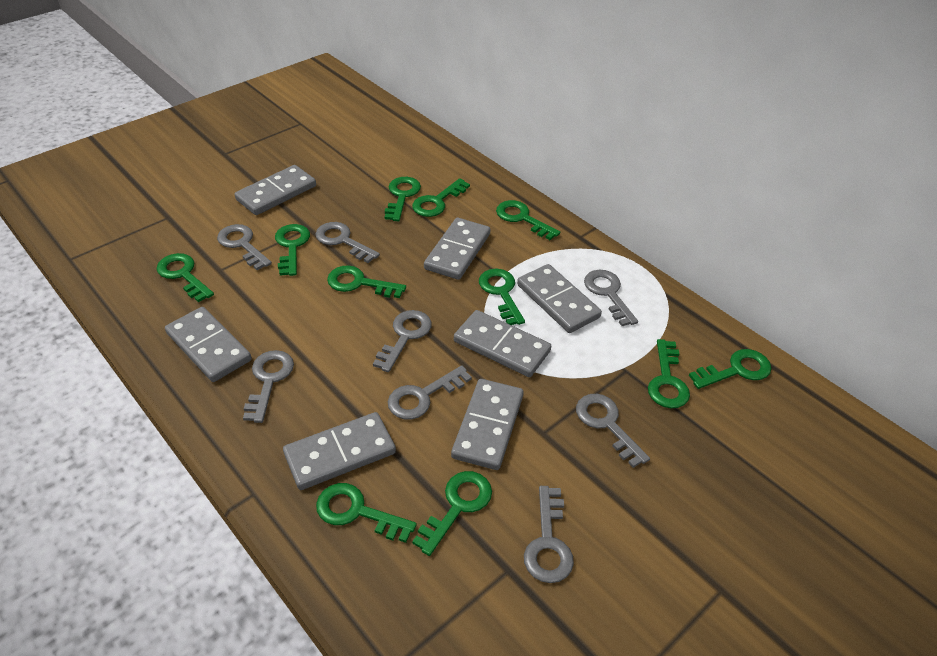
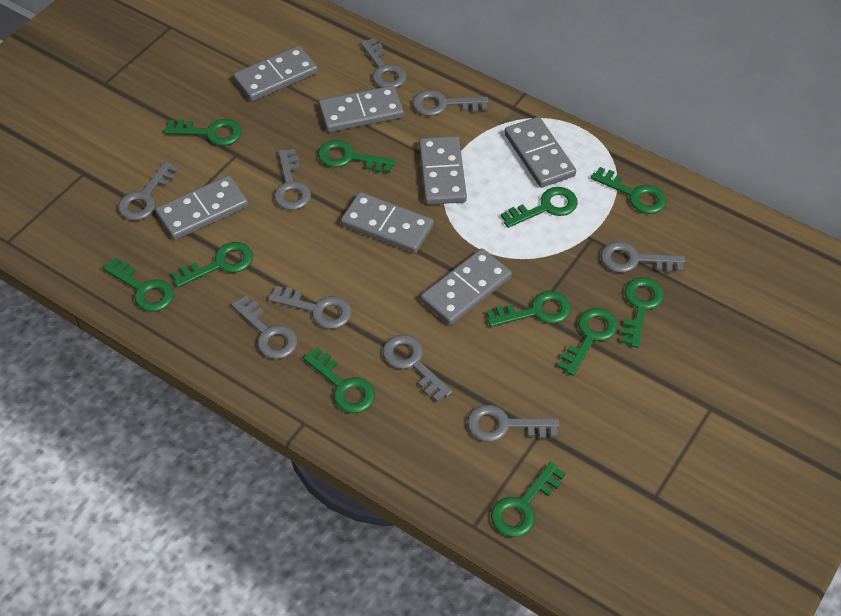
grey key: 8 -> 9

